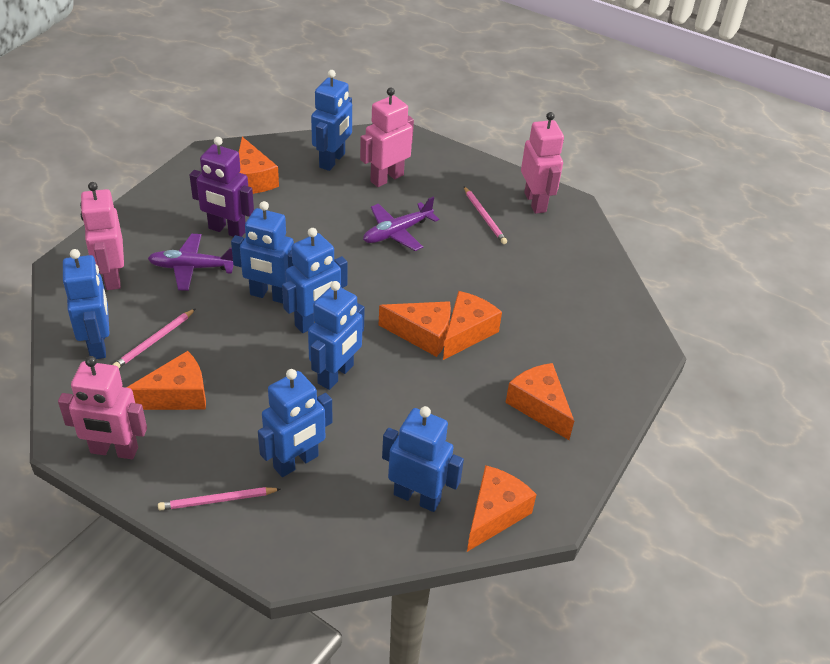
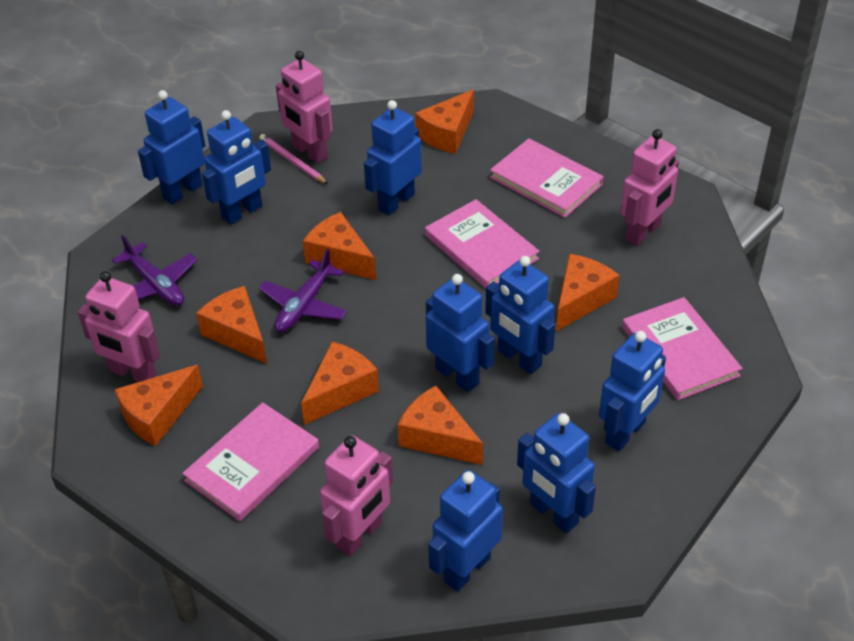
blue robot: 7 -> 8
orange cheese: 6 -> 7
pink book: 0 -> 4
pink pencil: 3 -> 1
purple robot: 1 -> 0

